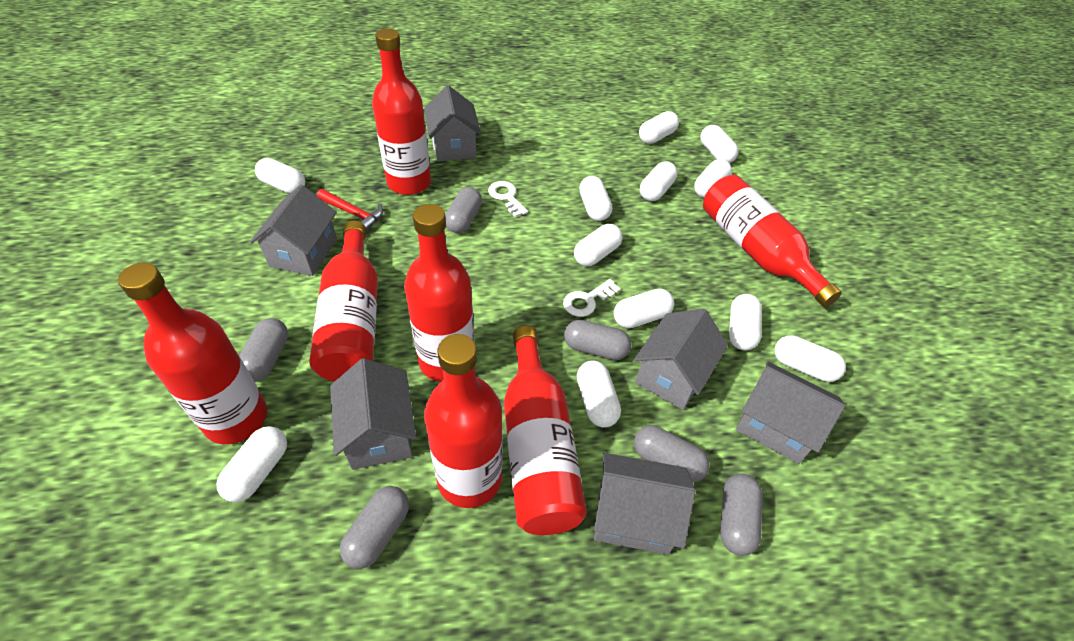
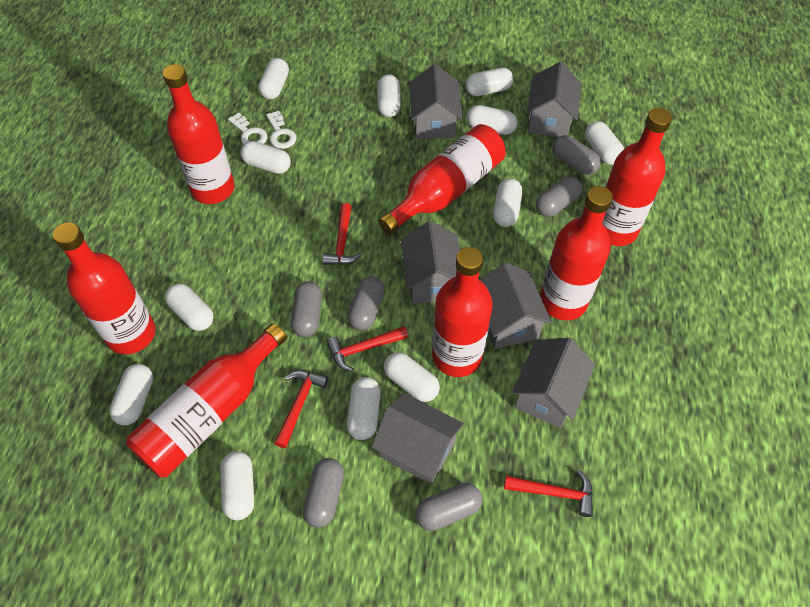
red hammer: 1 -> 4

